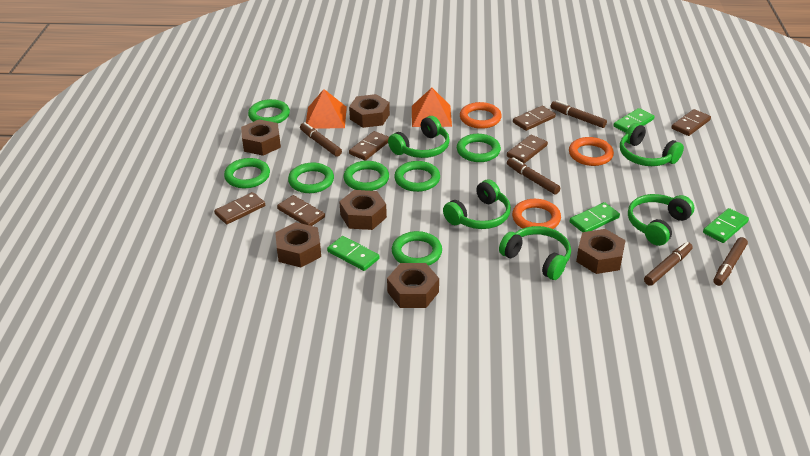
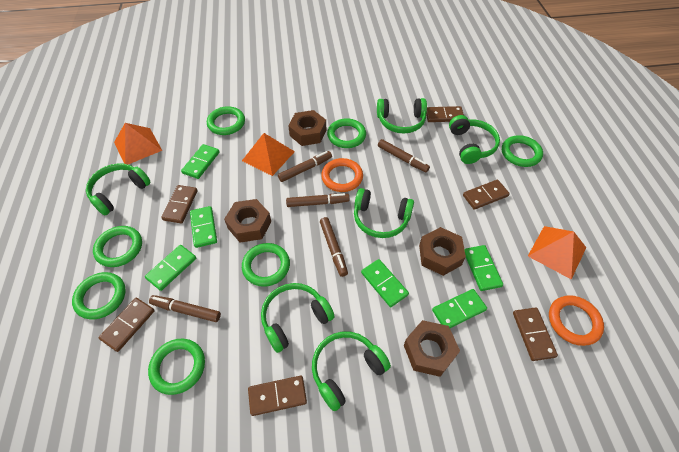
brown nut: 6 -> 4
green domino: 4 -> 6
green headphones: 5 -> 6
orange pyramid: 2 -> 3
orange ring: 3 -> 2

